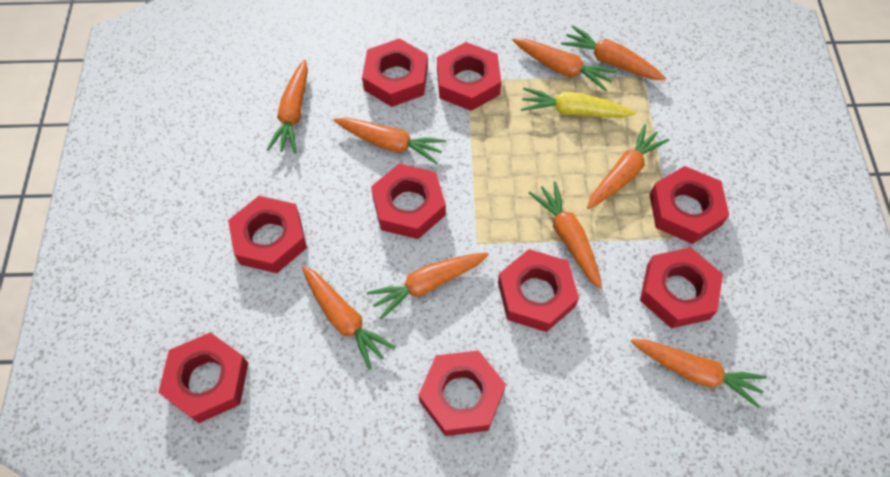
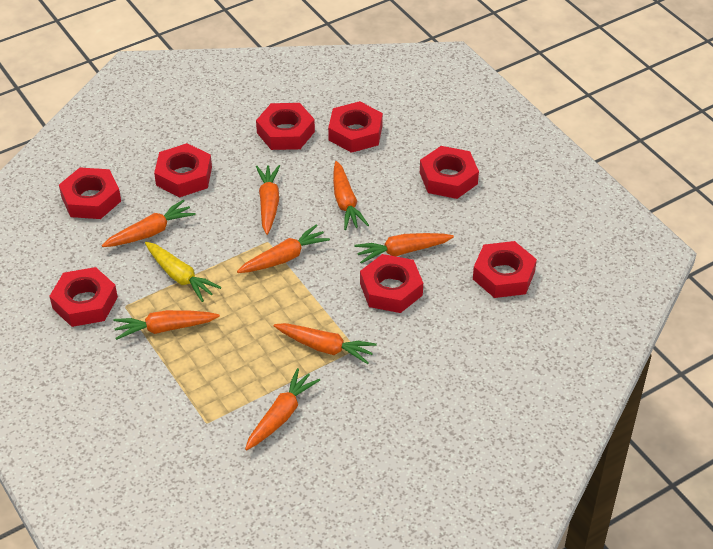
orange carrot: 9 -> 8
red nut: 9 -> 8

